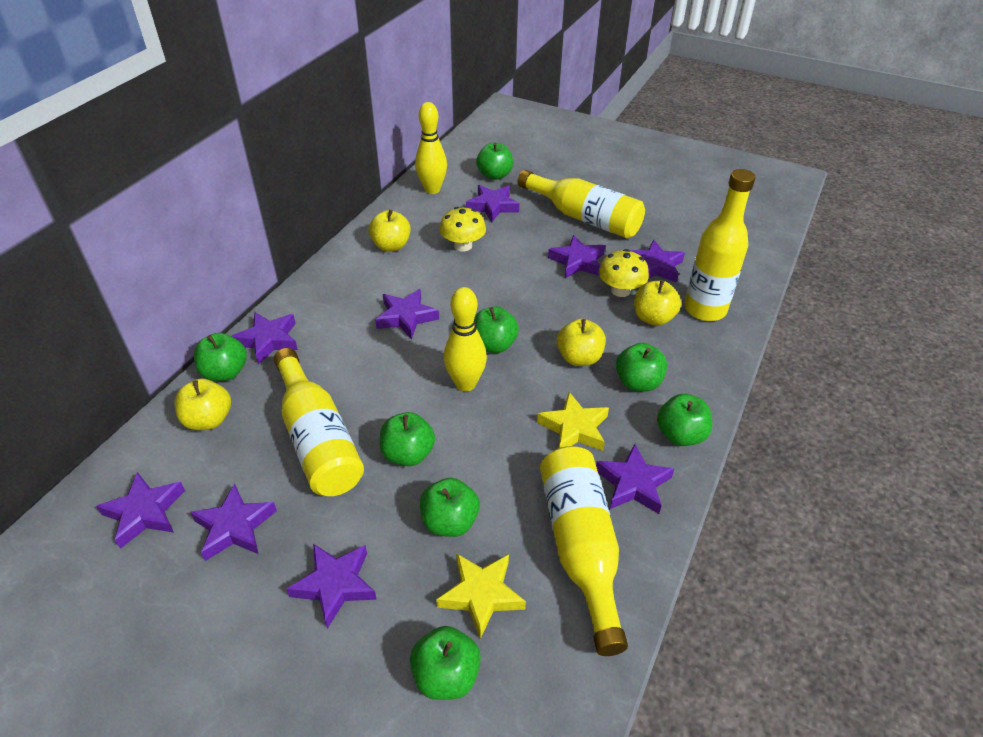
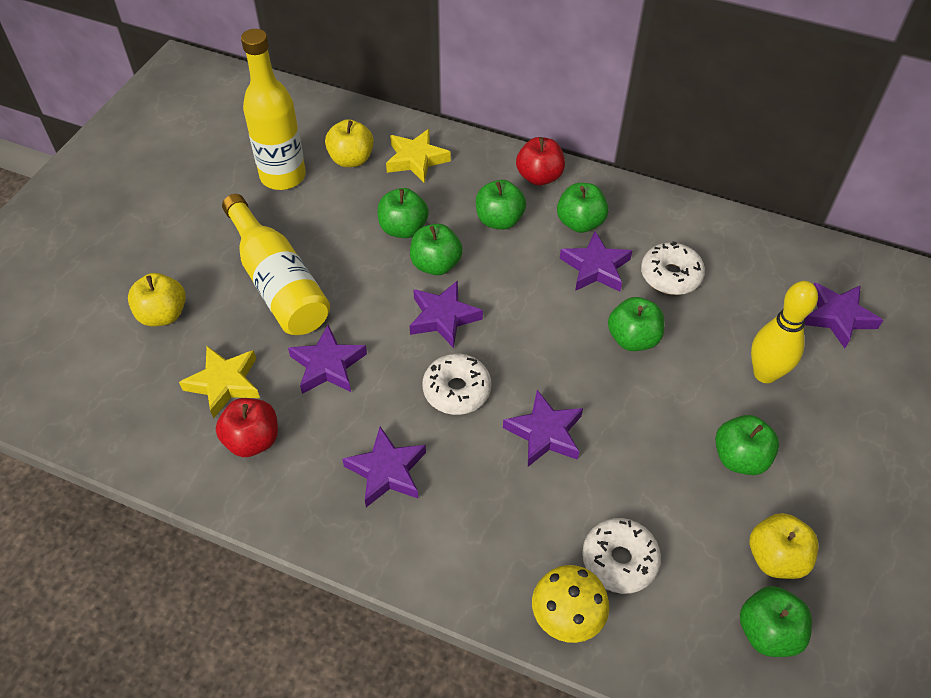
green apple: 8 -> 7
purple star: 9 -> 6
red apple: 0 -> 2
white donut: 0 -> 3
yellow apple: 4 -> 3
yellow bottle: 4 -> 2
yellow bowling pin: 2 -> 1
yellow mushroom: 2 -> 1

